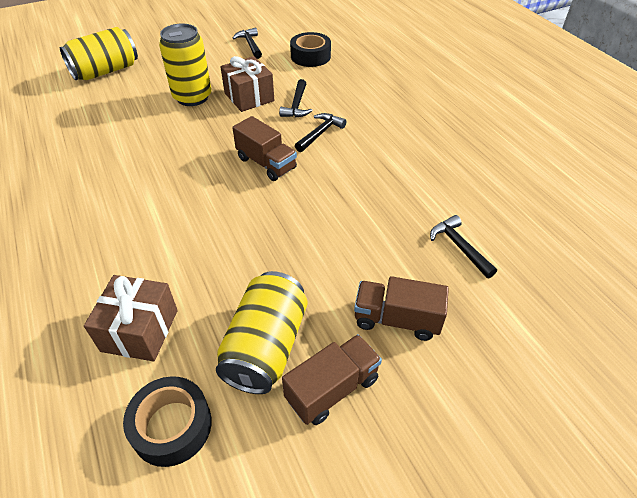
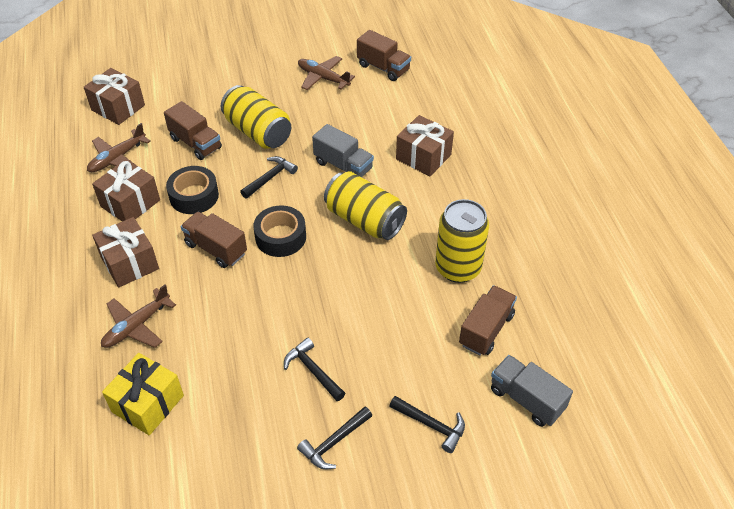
brown gift: 2 -> 4
brown plane: 0 -> 3
brown truck: 3 -> 4
grey truck: 0 -> 2
yellow gift: 0 -> 1

